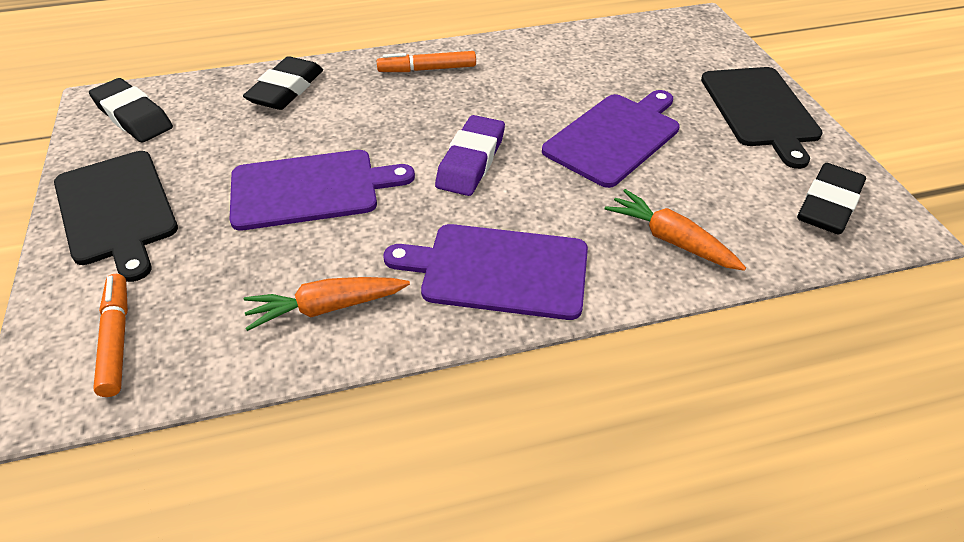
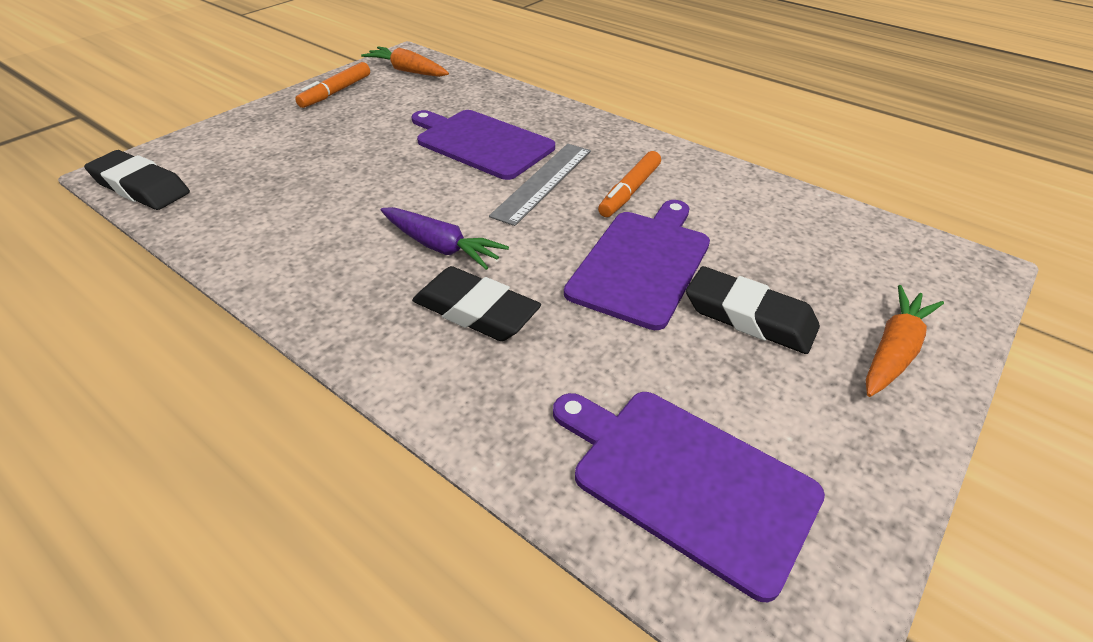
black cutting board: 2 -> 0
grey ruler: 0 -> 1
purple carrot: 0 -> 1
purple eraser: 1 -> 0

